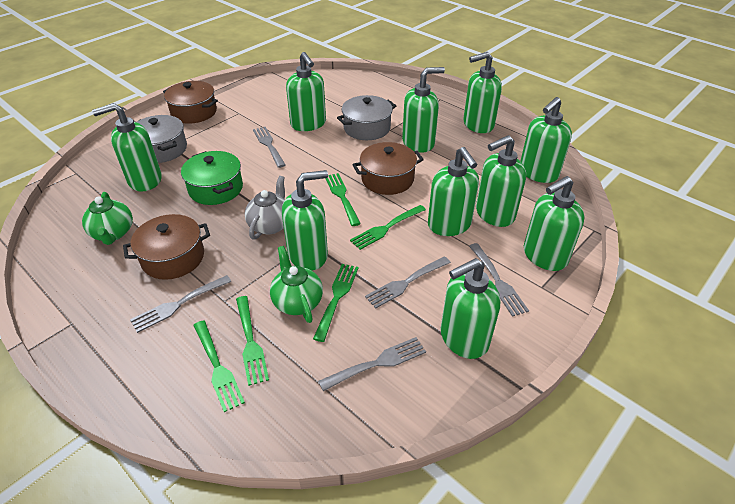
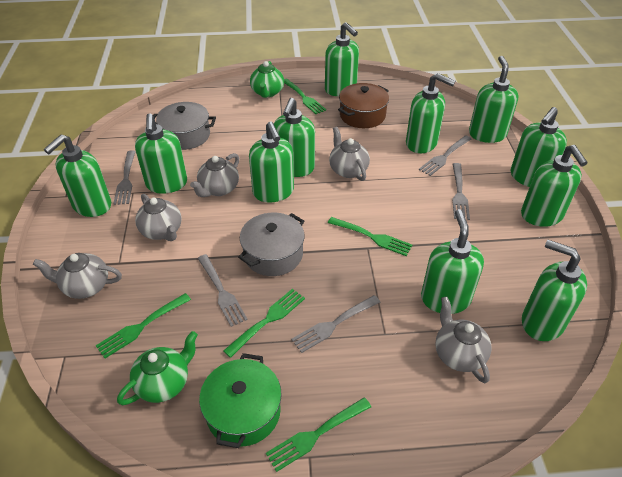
brown pot: 3 -> 1
green soap dispenser: 10 -> 11
grey teapot: 1 -> 5

